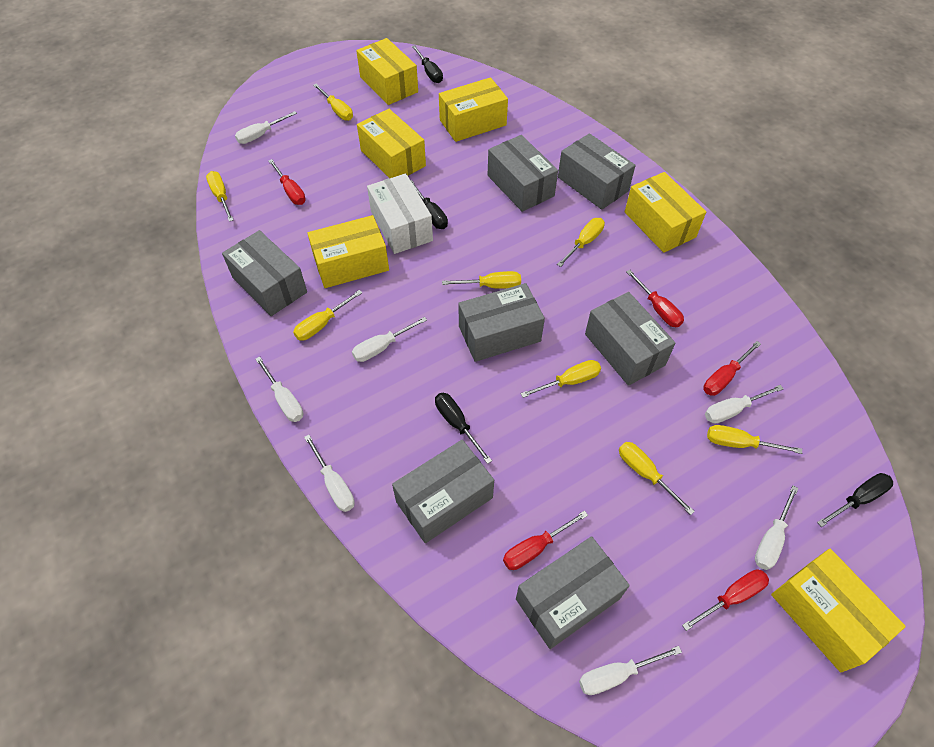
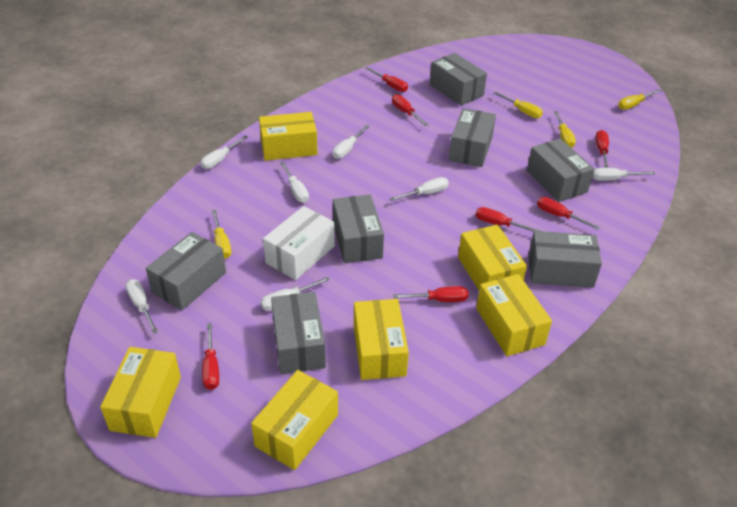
black screwdriver: 4 -> 0
red screwdriver: 5 -> 7
yellow screwdriver: 8 -> 4

